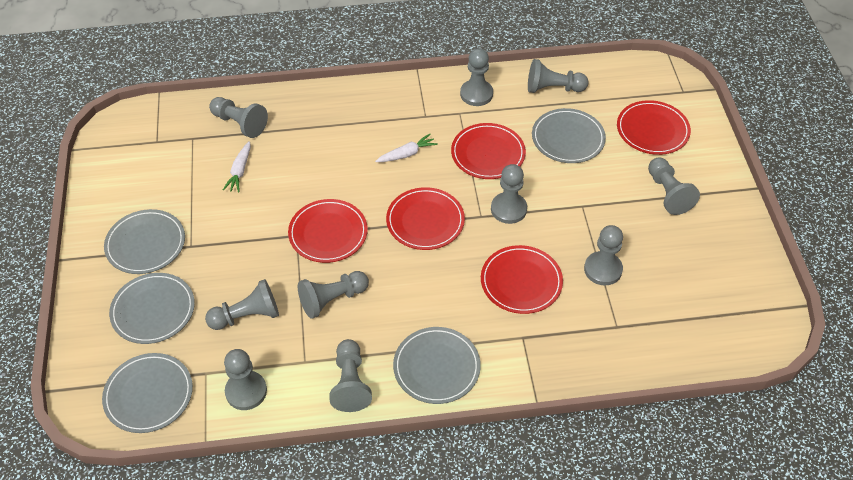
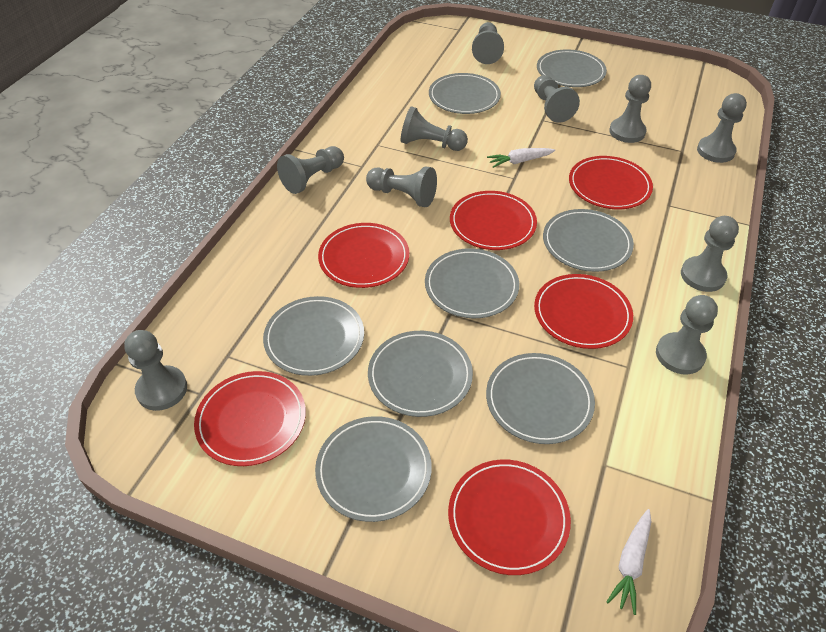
grey plate: 5 -> 8
red plate: 5 -> 6

